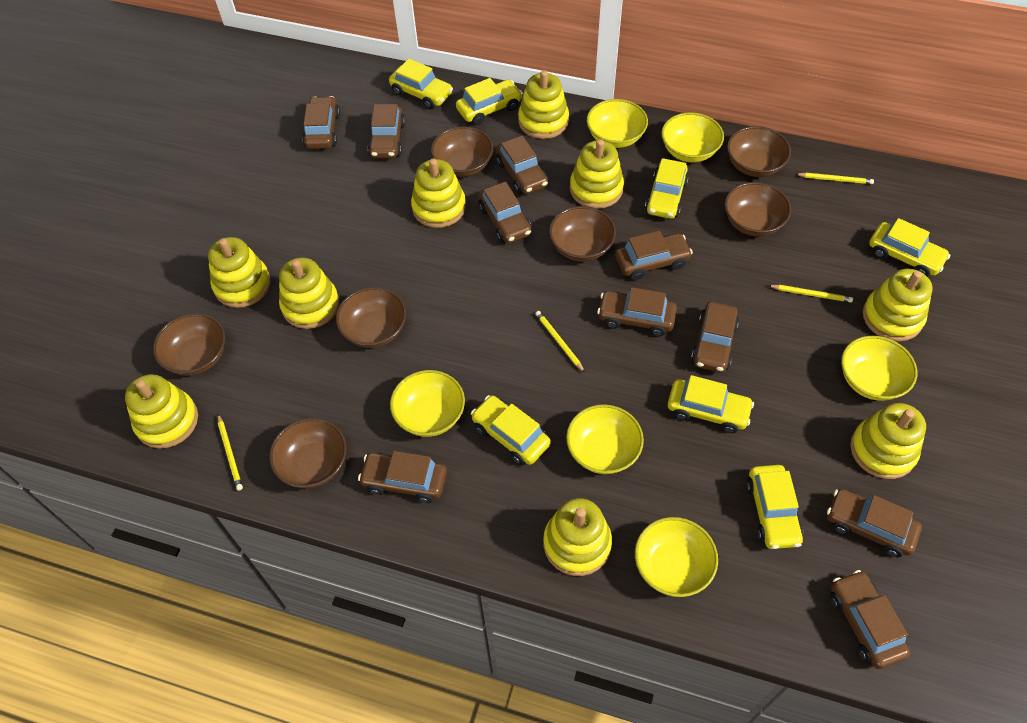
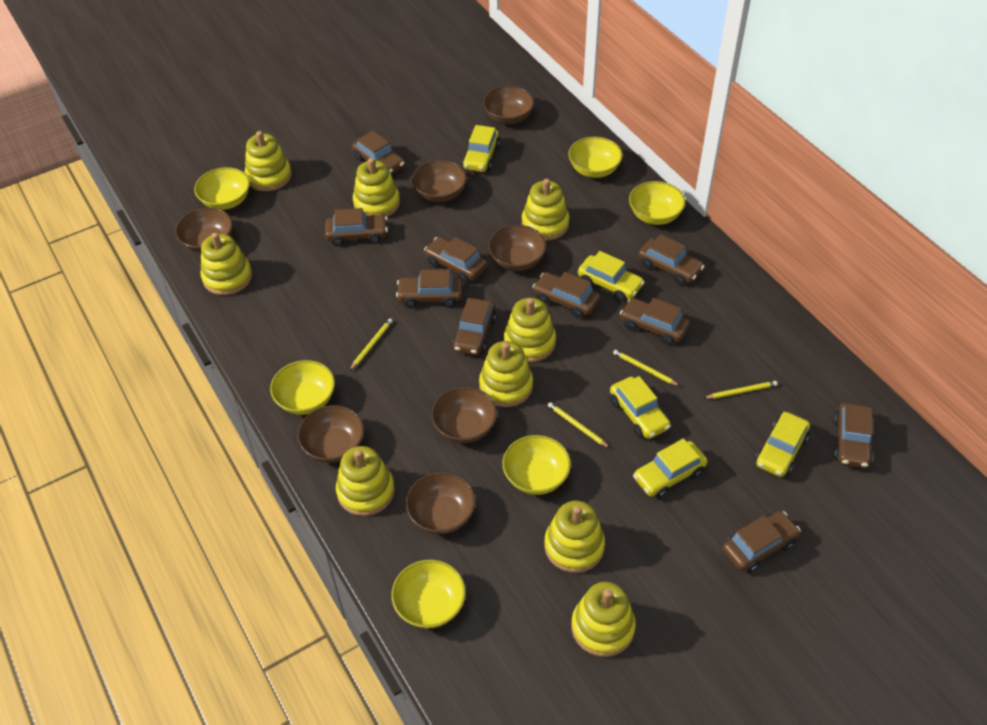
yellow car: 7 -> 5

